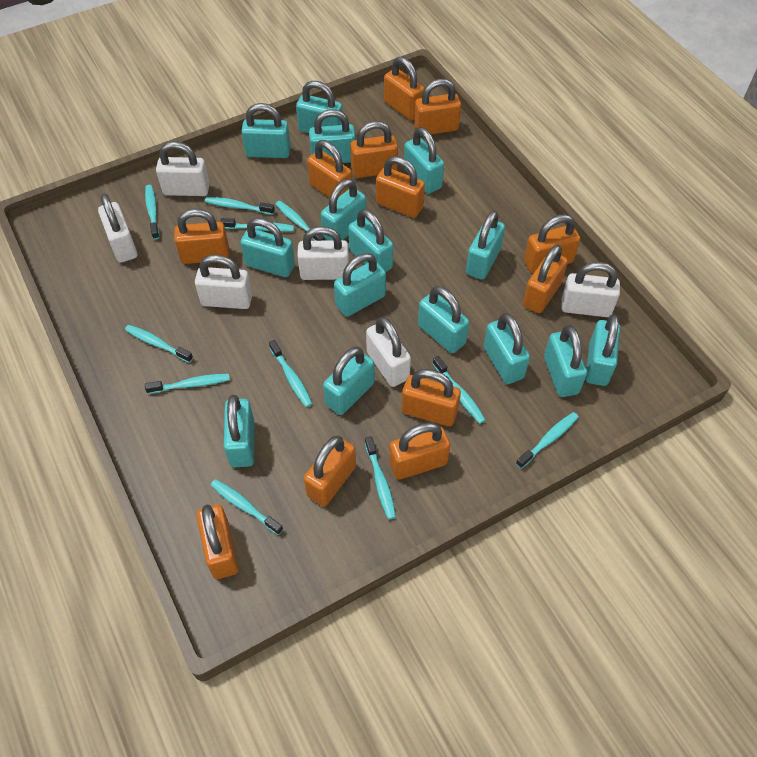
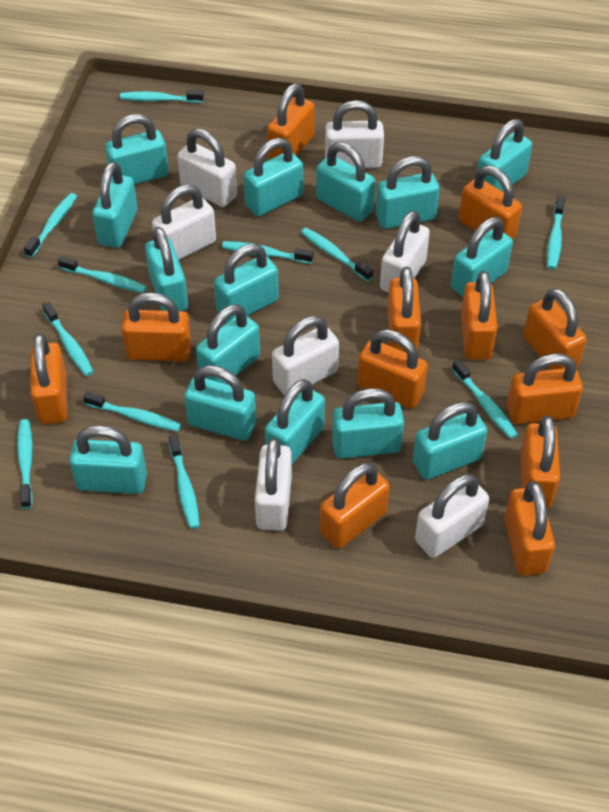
white padlock: 6 -> 7

